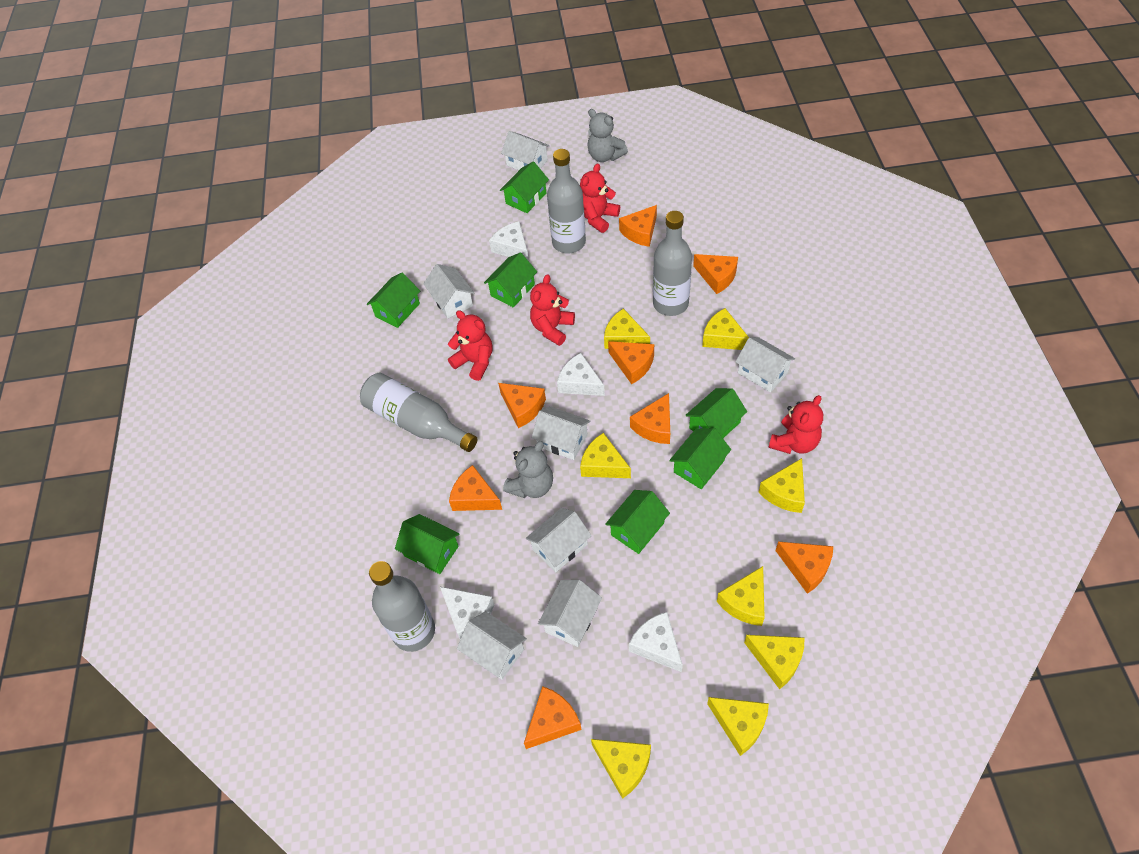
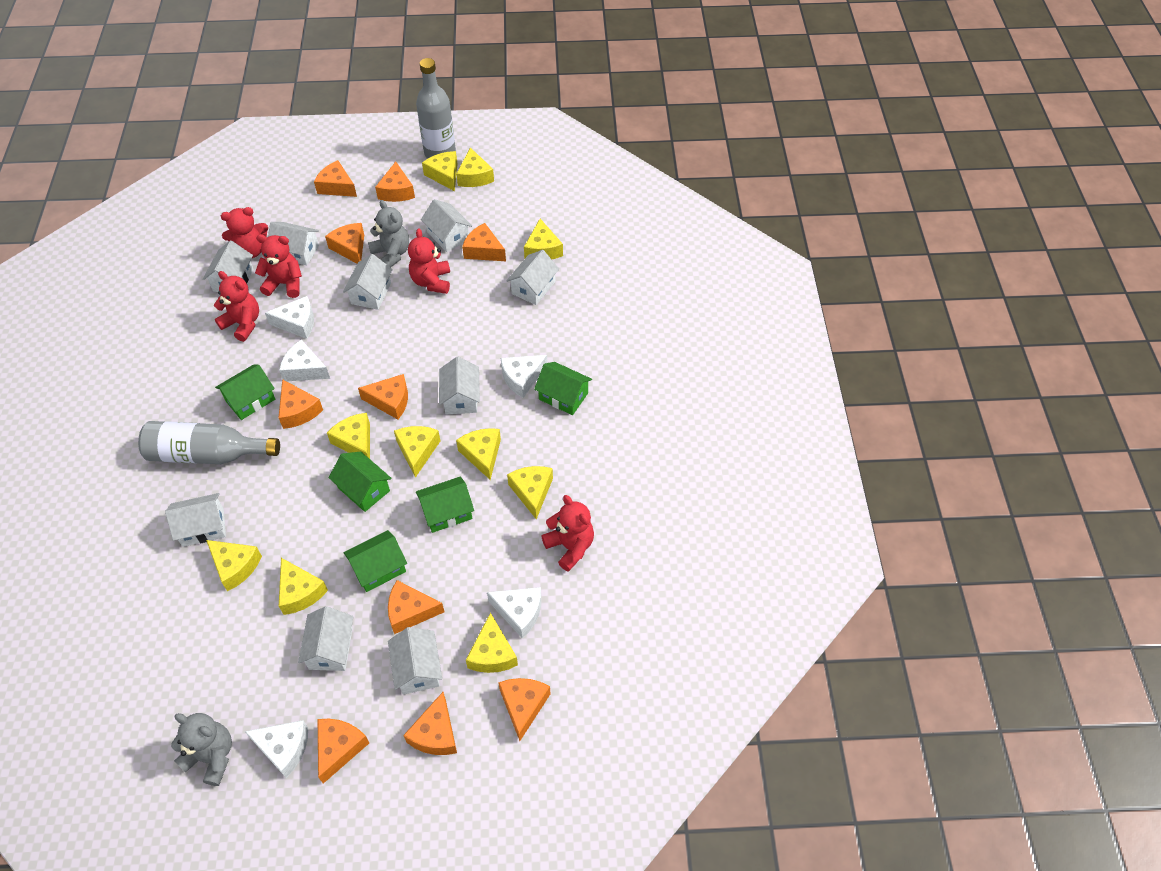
green house: 7 -> 5
grey bottle: 4 -> 2
orange cheese: 8 -> 10
red teddy bear: 4 -> 5
white cheese: 4 -> 5
white house: 7 -> 9
yellow cheese: 8 -> 10

